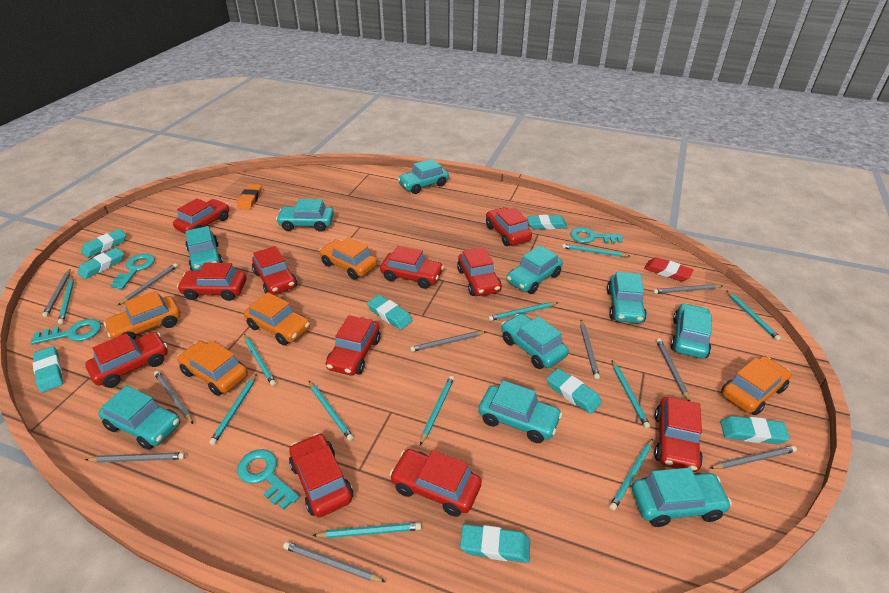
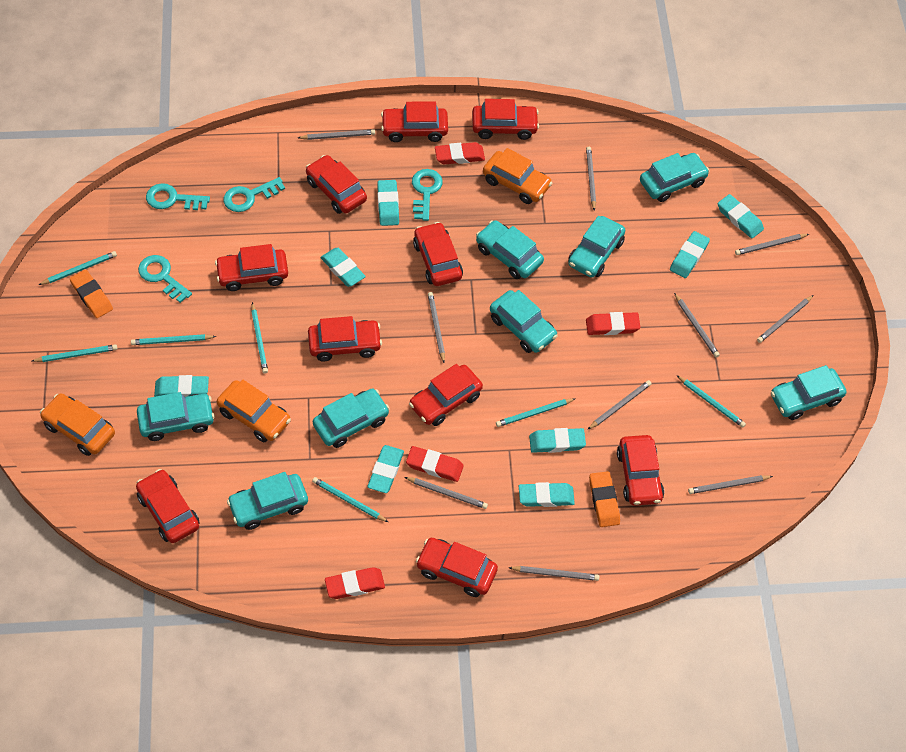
orange car: 5 -> 3
orange eraser: 1 -> 2
red car: 11 -> 10
red eraser: 1 -> 4
turquoise car: 10 -> 8
turquoise pencil: 11 -> 7

